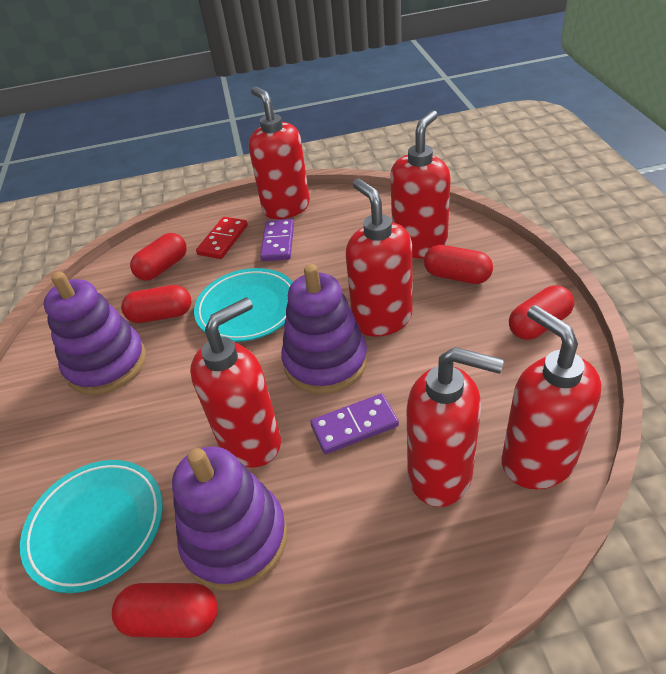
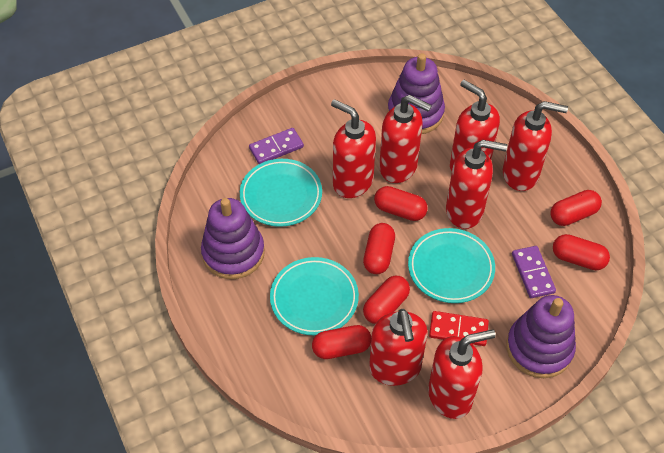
red capsule: 5 -> 6
red soap dispenser: 6 -> 7
turquoise plate: 2 -> 3

